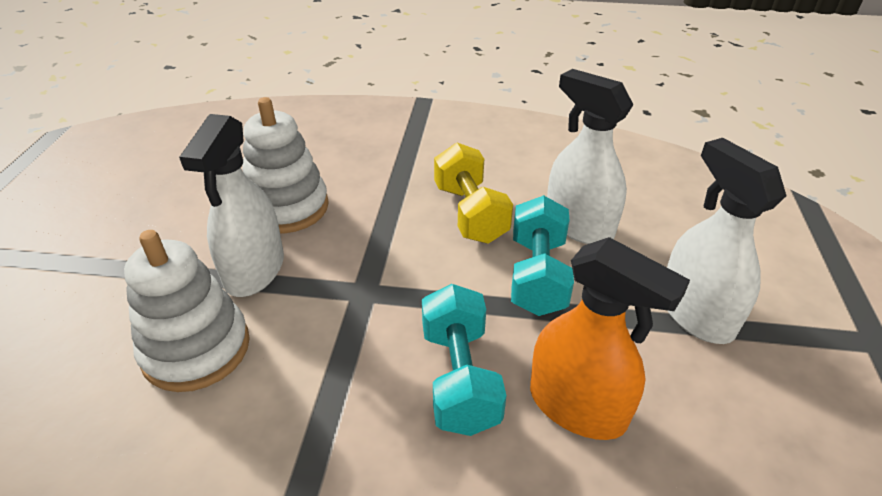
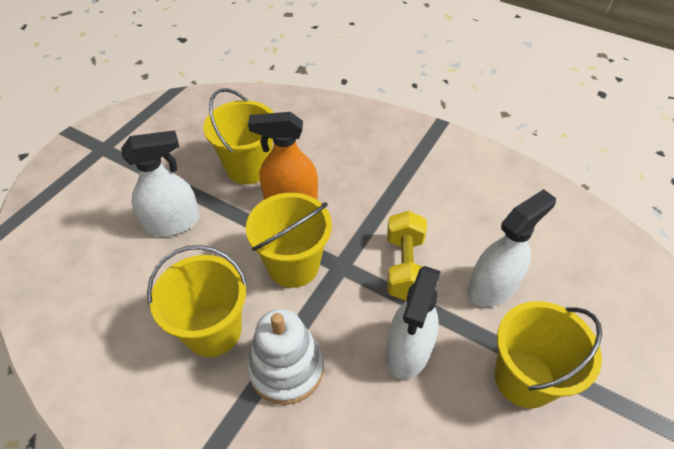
turquoise dumbbell: 2 -> 0
white stacking toy: 2 -> 1
yellow bucket: 0 -> 4

